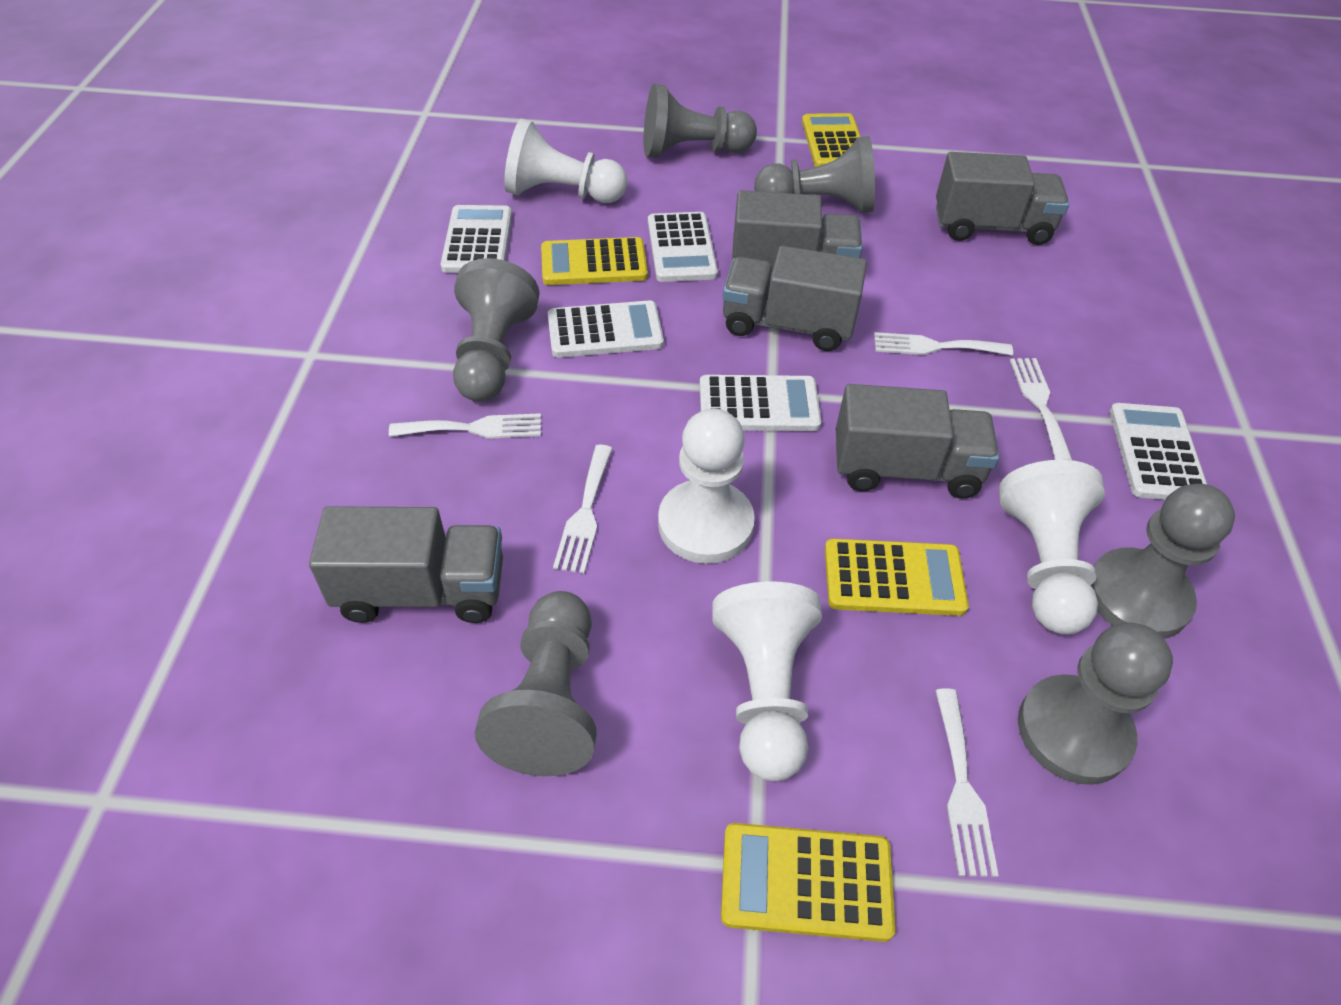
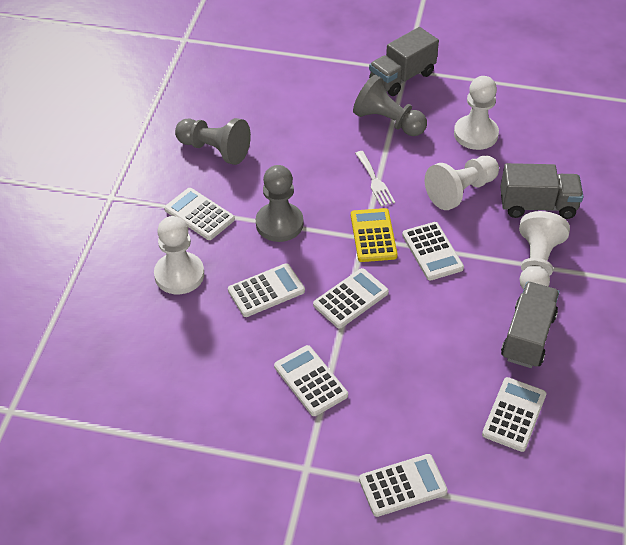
grey pawn: 6 -> 3
grey truck: 5 -> 3
white calculator: 5 -> 7
white fork: 5 -> 1
yellow calculator: 4 -> 1

